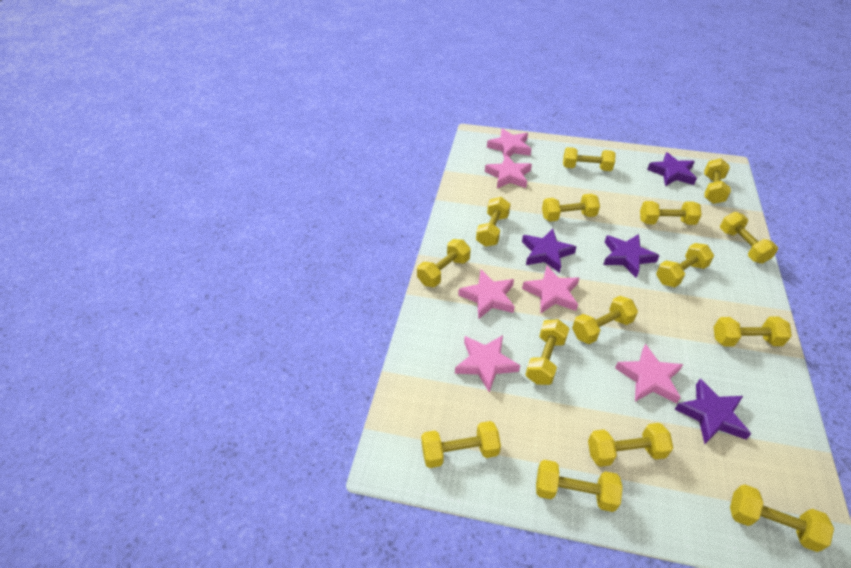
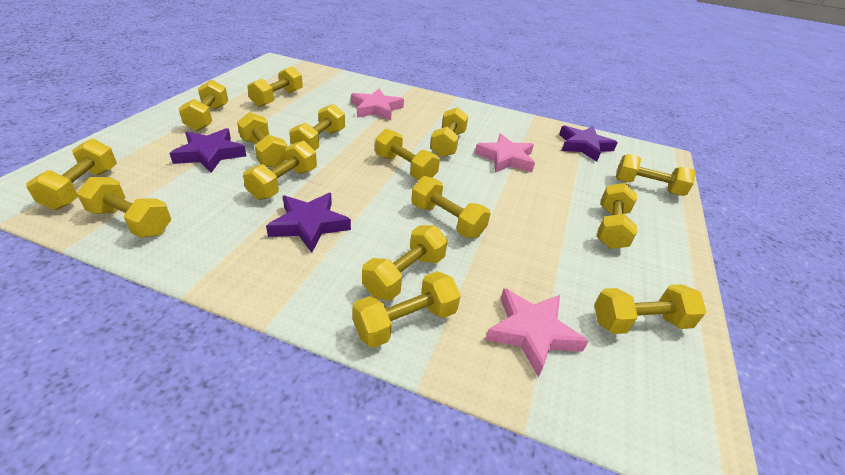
pink star: 6 -> 3
purple star: 4 -> 3

